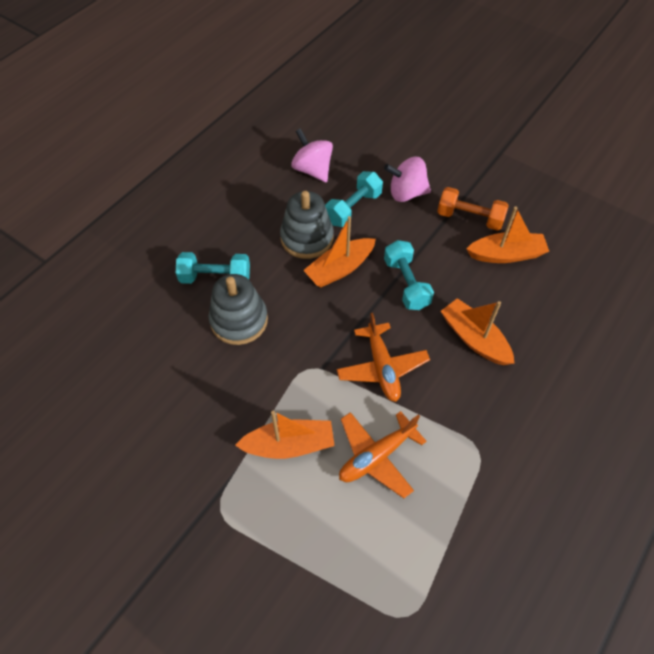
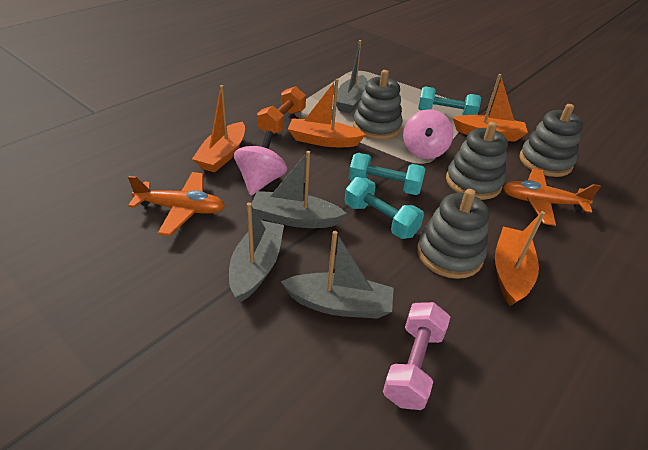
grey boat: 0 -> 4
grey stacking toy: 2 -> 4
pink dumbbell: 0 -> 1

